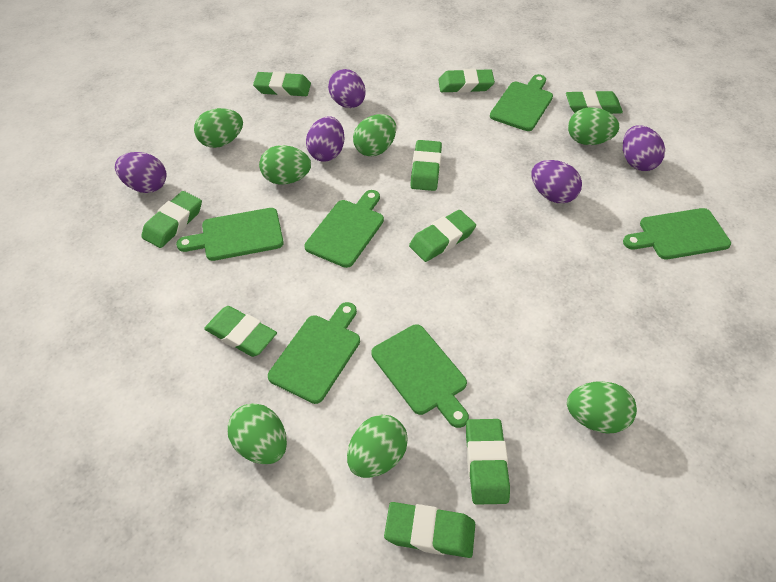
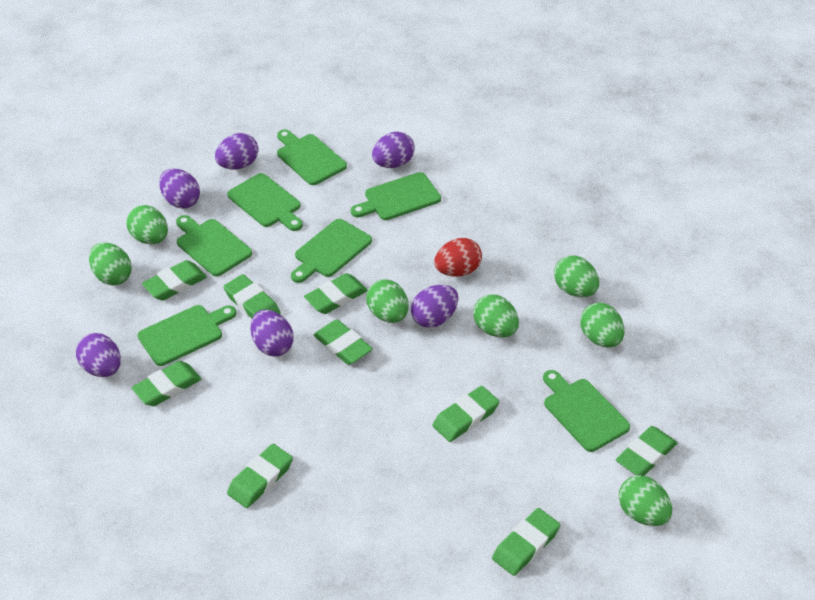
green cutting board: 6 -> 7
purple egg: 5 -> 6
red egg: 0 -> 1

